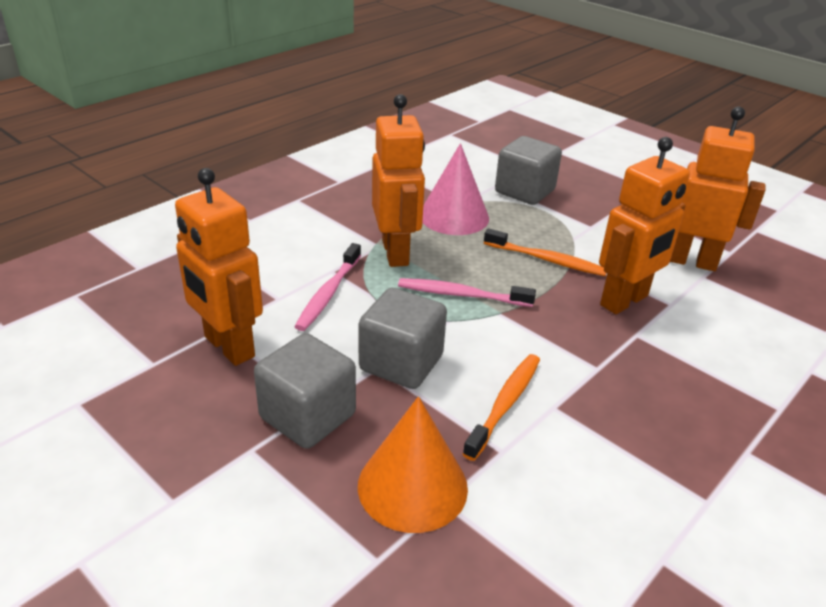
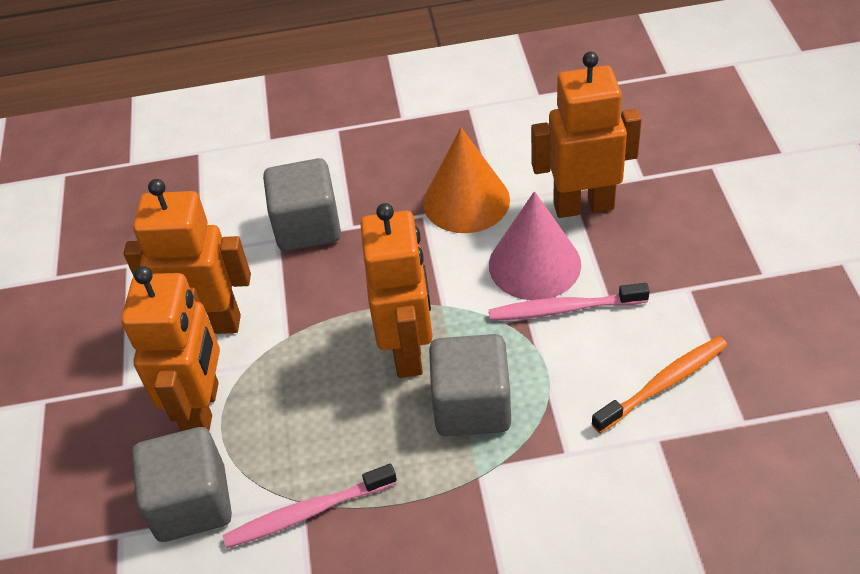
orange toothbrush: 2 -> 1

